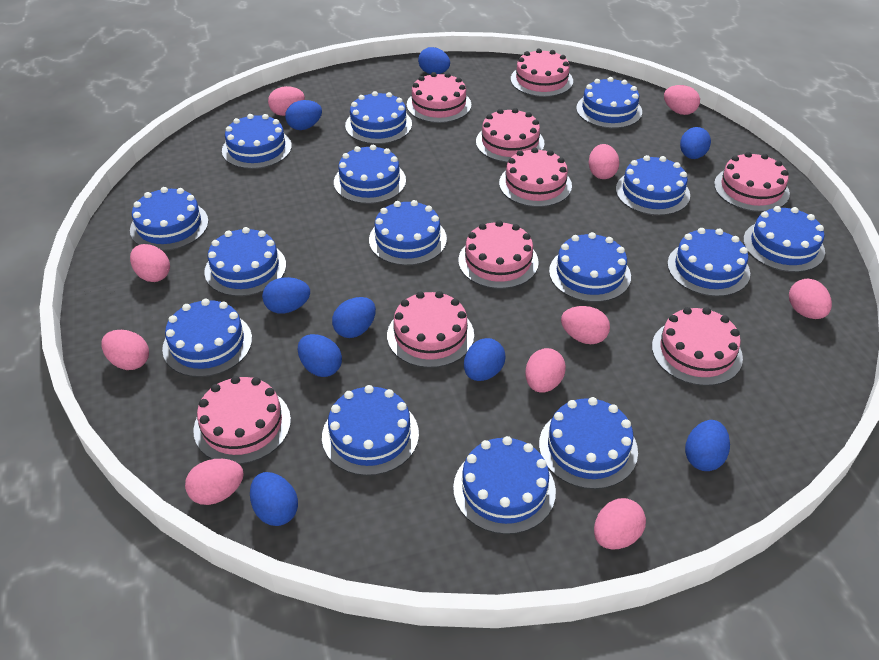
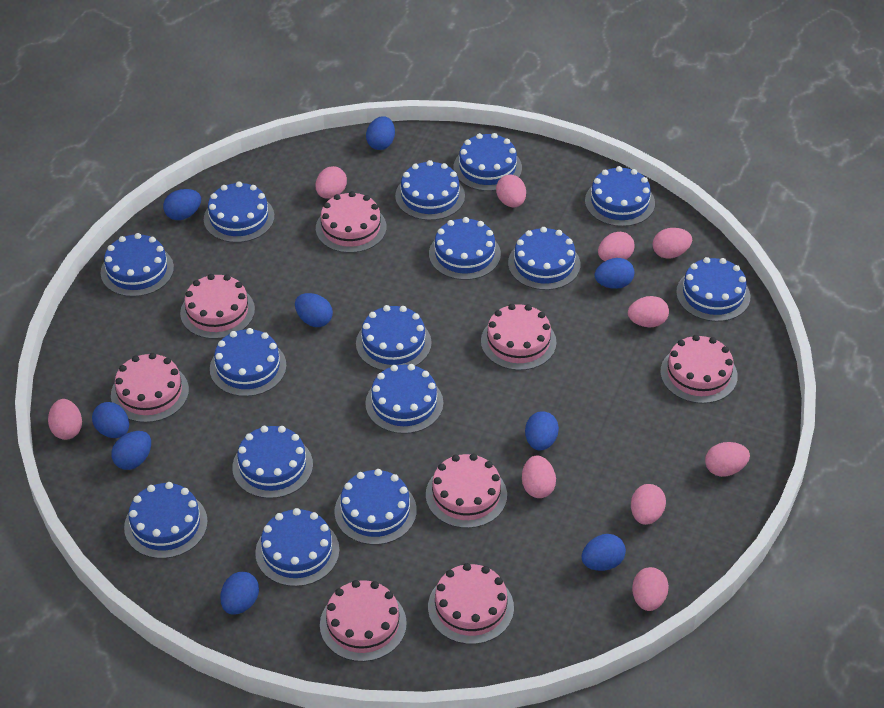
pink cake: 9 -> 8

